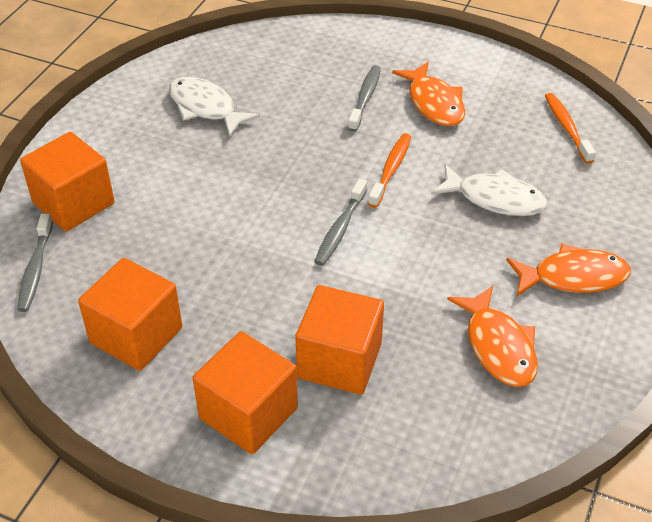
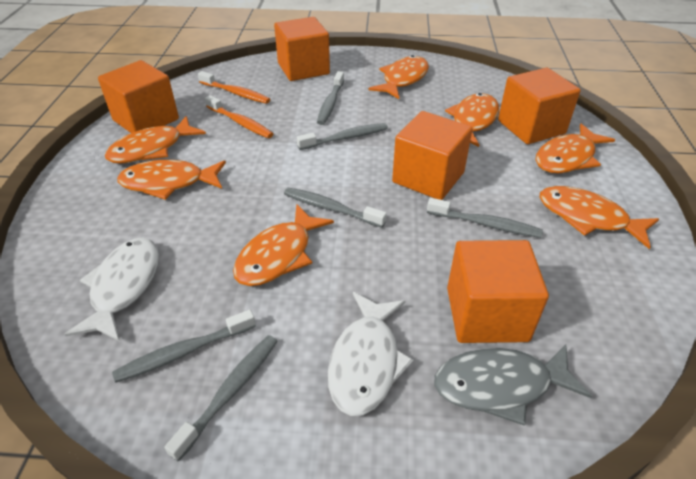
grey fish: 0 -> 1
grey toothbrush: 3 -> 6
orange cube: 4 -> 5
orange fish: 3 -> 7

